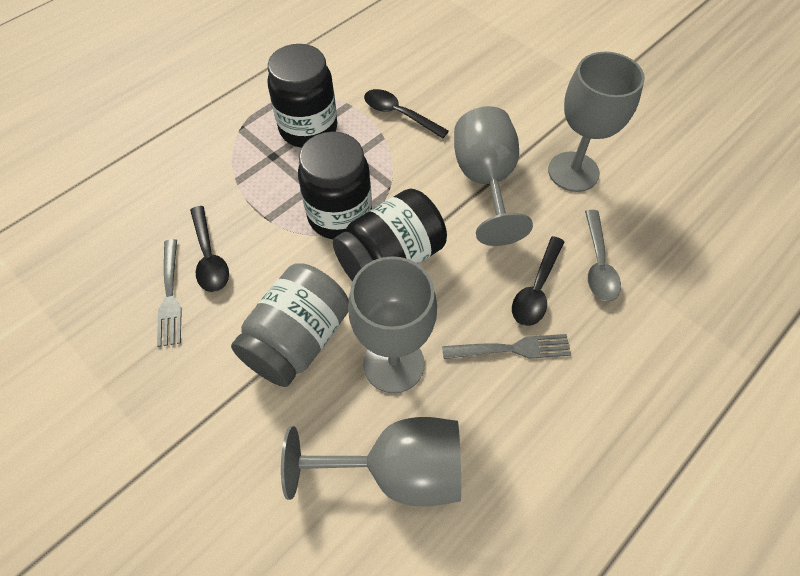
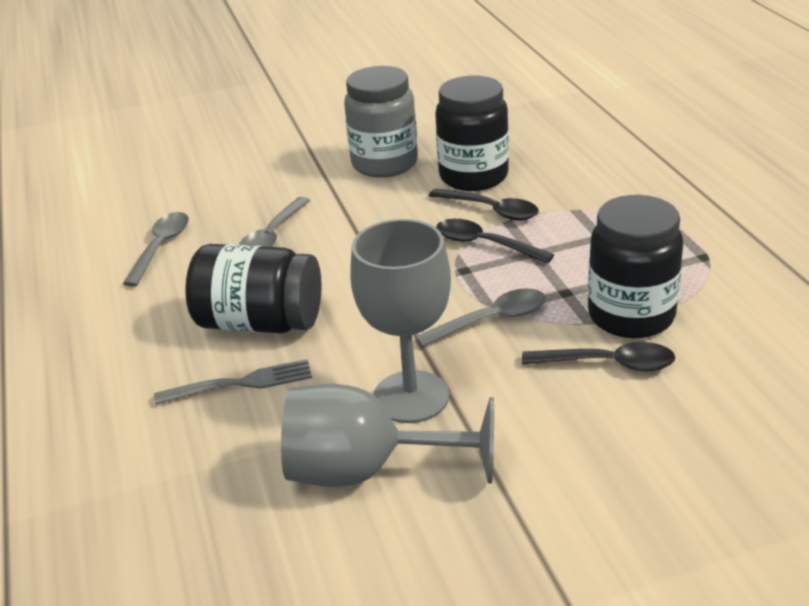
grey fork: 2 -> 1
grey goblet: 4 -> 2
grey spoon: 1 -> 3

